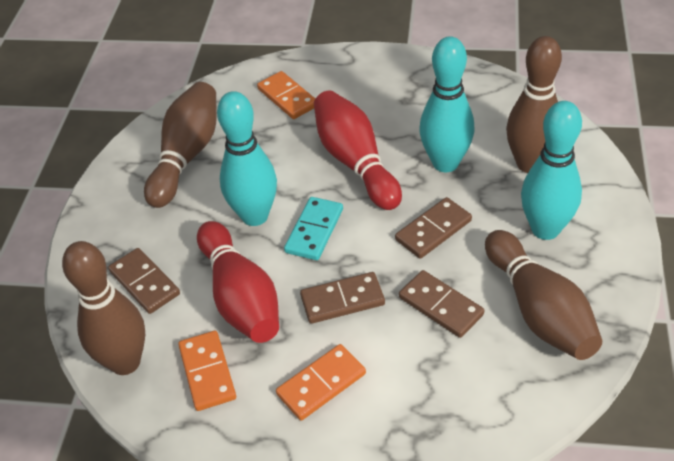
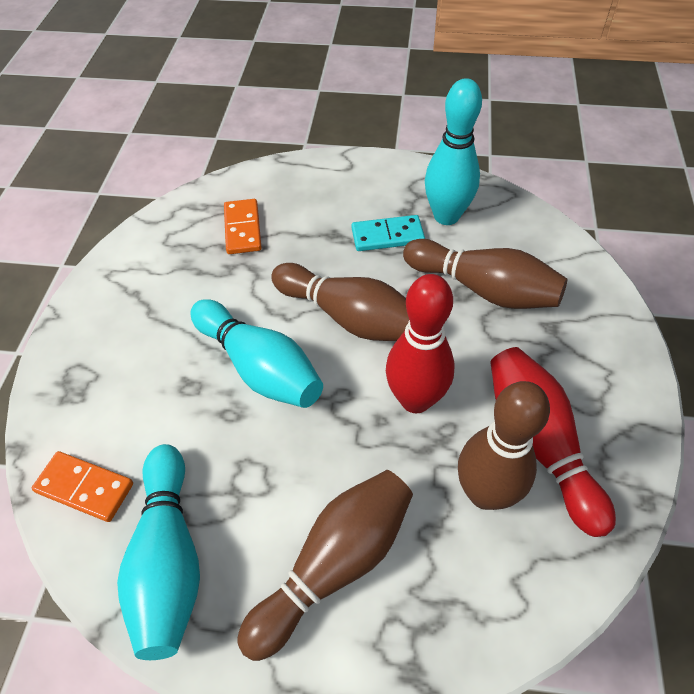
brown domino: 4 -> 0
orange domino: 3 -> 2

